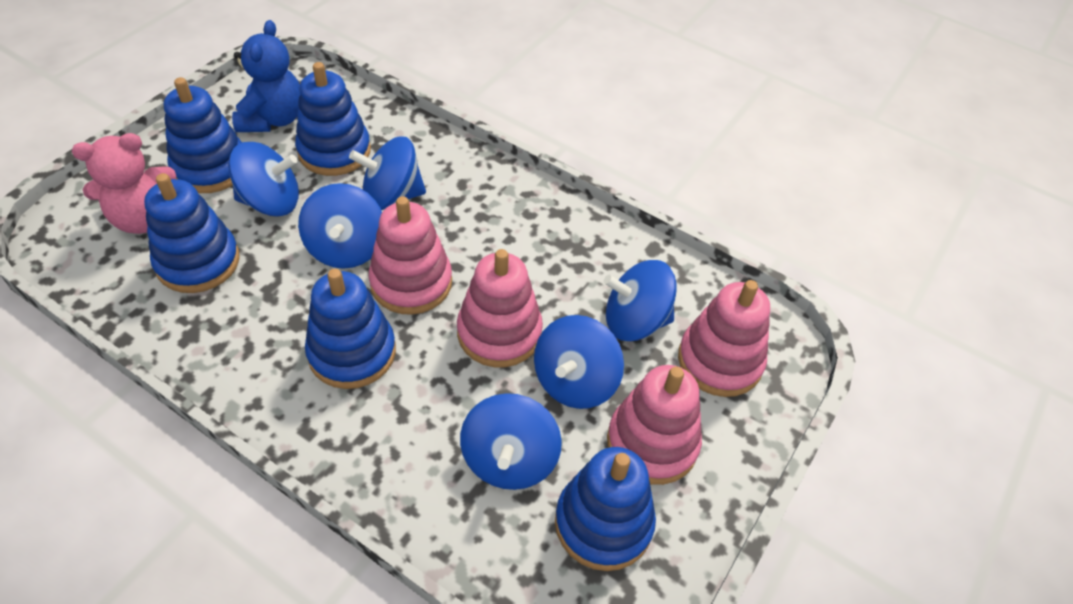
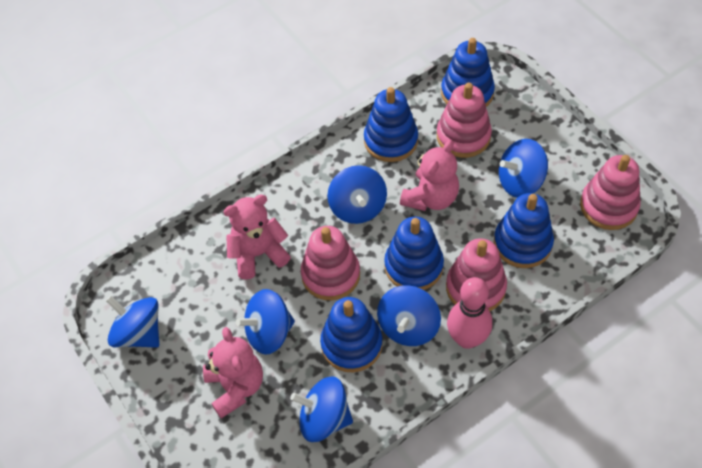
blue teddy bear: 1 -> 0
pink bowling pin: 0 -> 1
pink teddy bear: 1 -> 3

